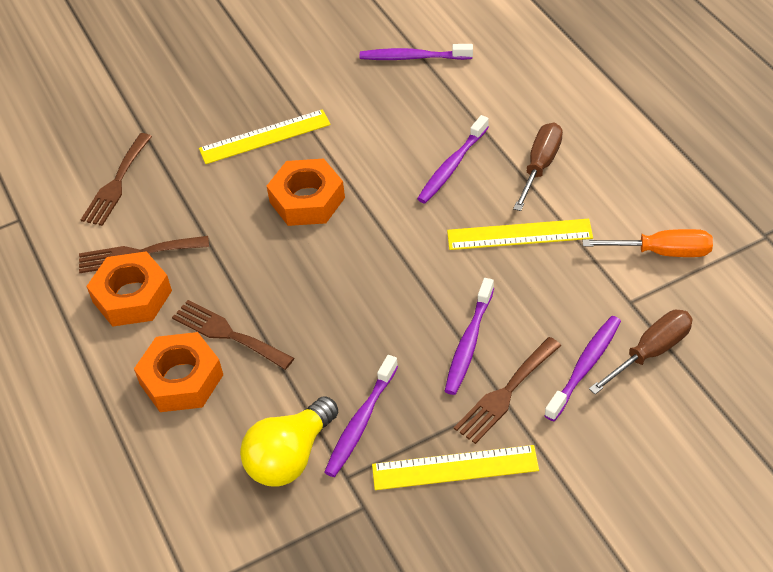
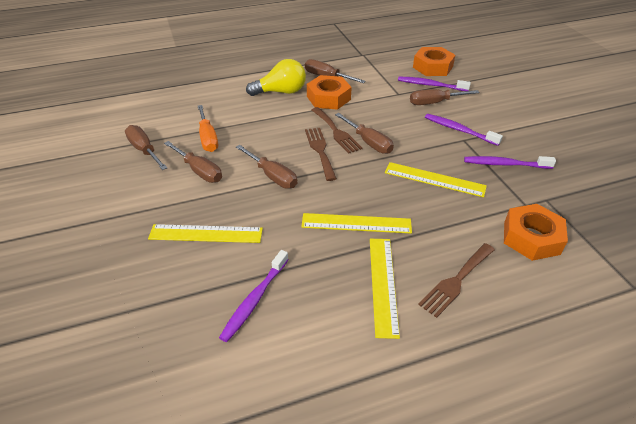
brown fork: 4 -> 3
brown screwdriver: 2 -> 6
purple toothbrush: 5 -> 4
yellow ruler: 3 -> 4

